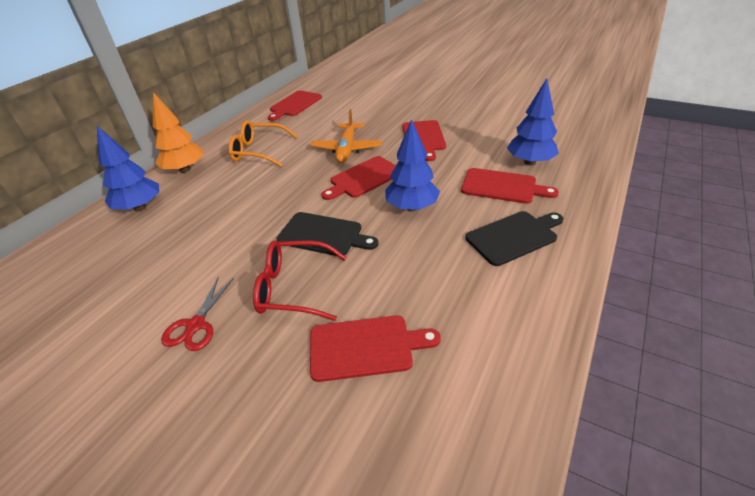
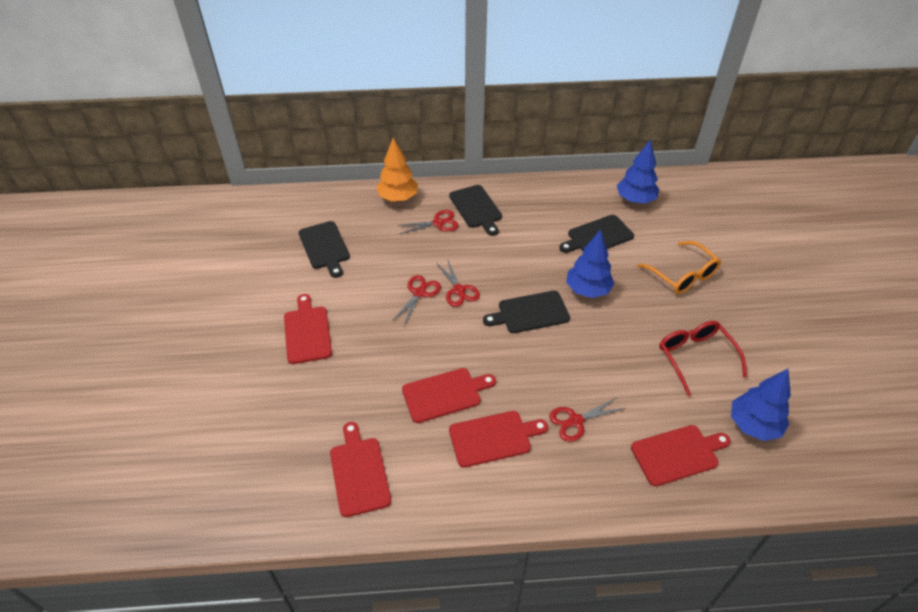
black cutting board: 2 -> 4
orange plane: 1 -> 0
red scissors: 1 -> 4

